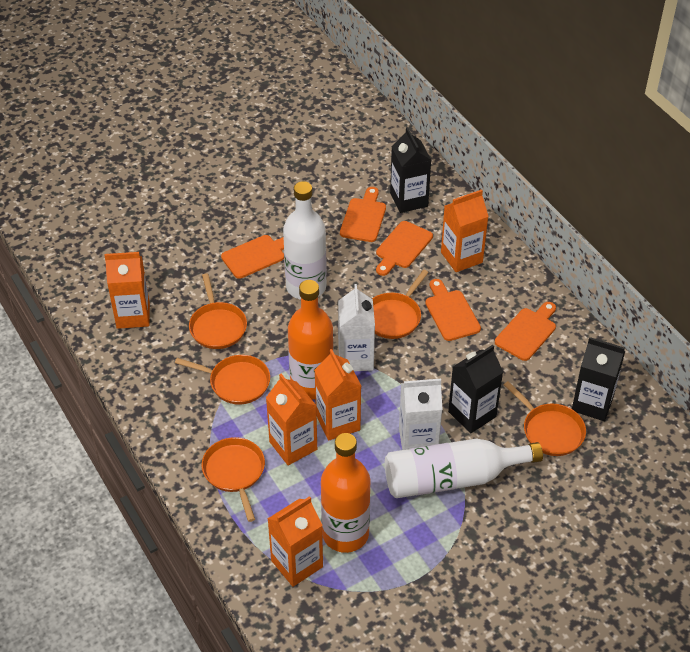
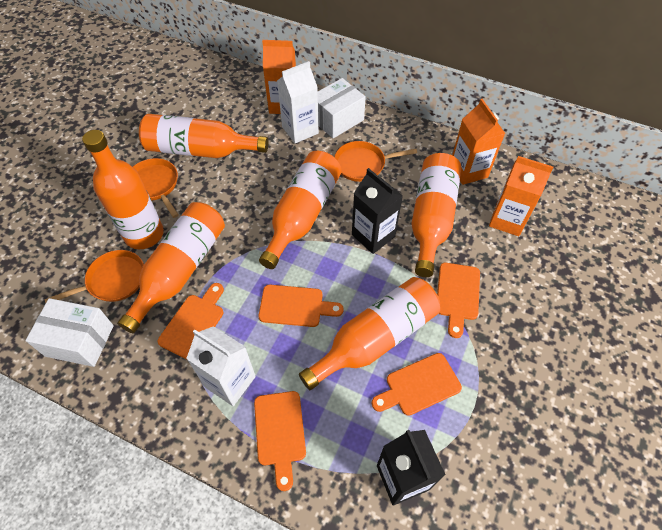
black carton: 3 -> 2
orange bottle: 2 -> 6
orange carton: 5 -> 3
orange pan: 5 -> 3
white bottle: 2 -> 0
white box: 0 -> 2

